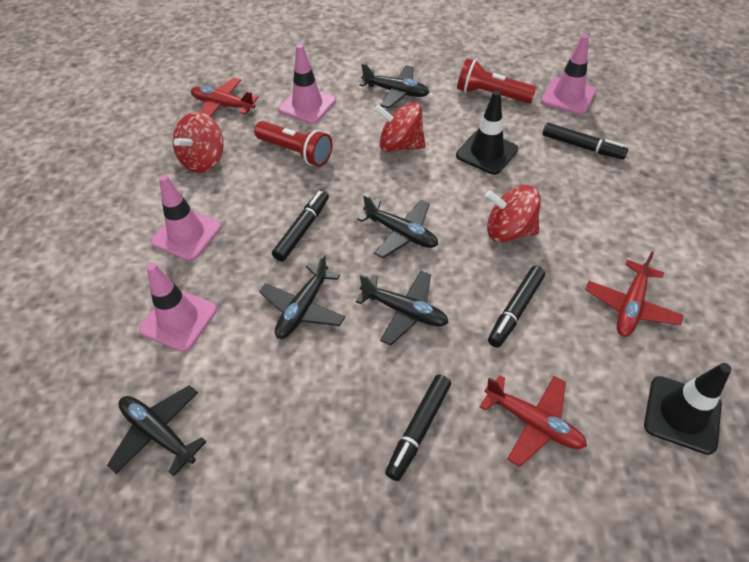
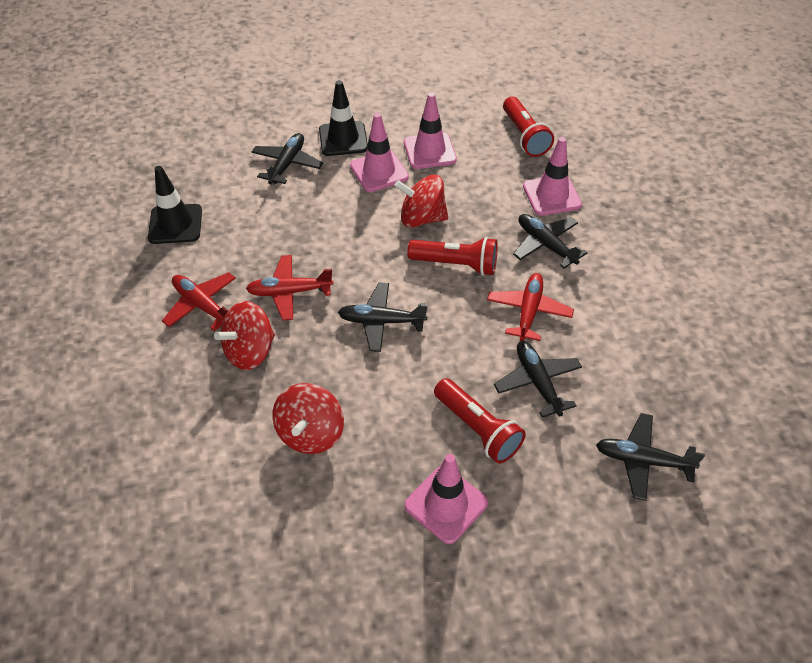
black marker: 4 -> 0
red flashlight: 2 -> 3

